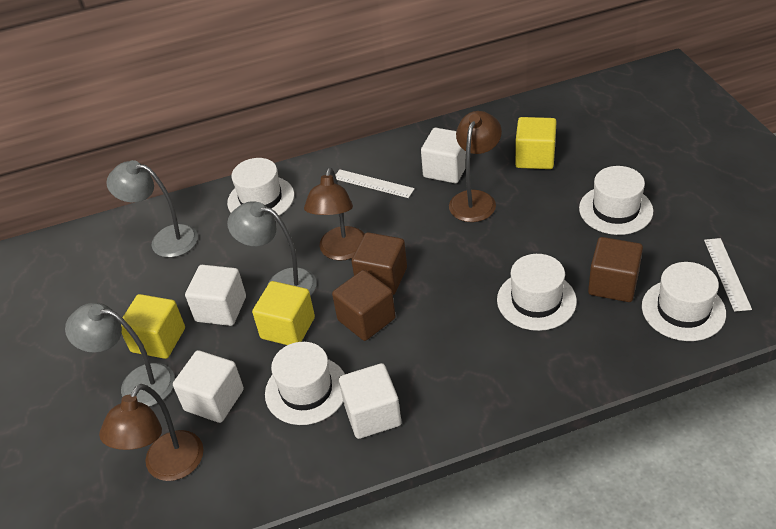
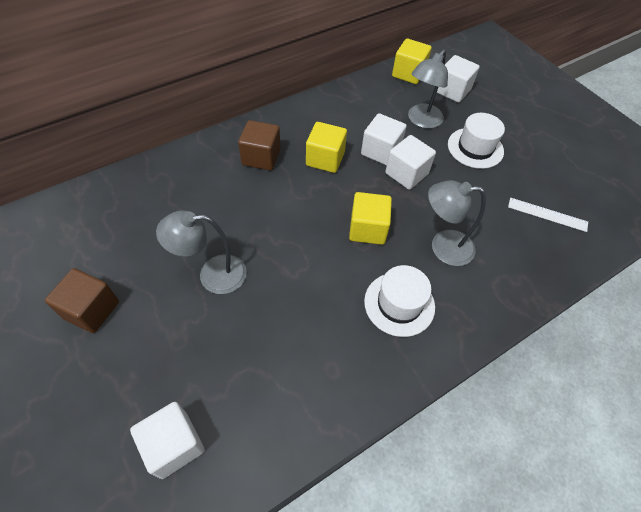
brown cube: 3 -> 2
brown lamp: 3 -> 0
white hat: 5 -> 2
white ruler: 2 -> 1

